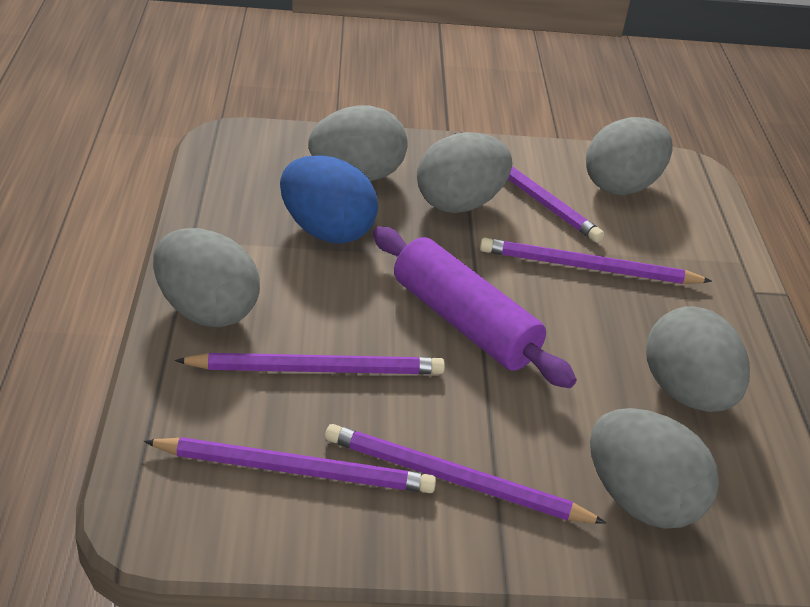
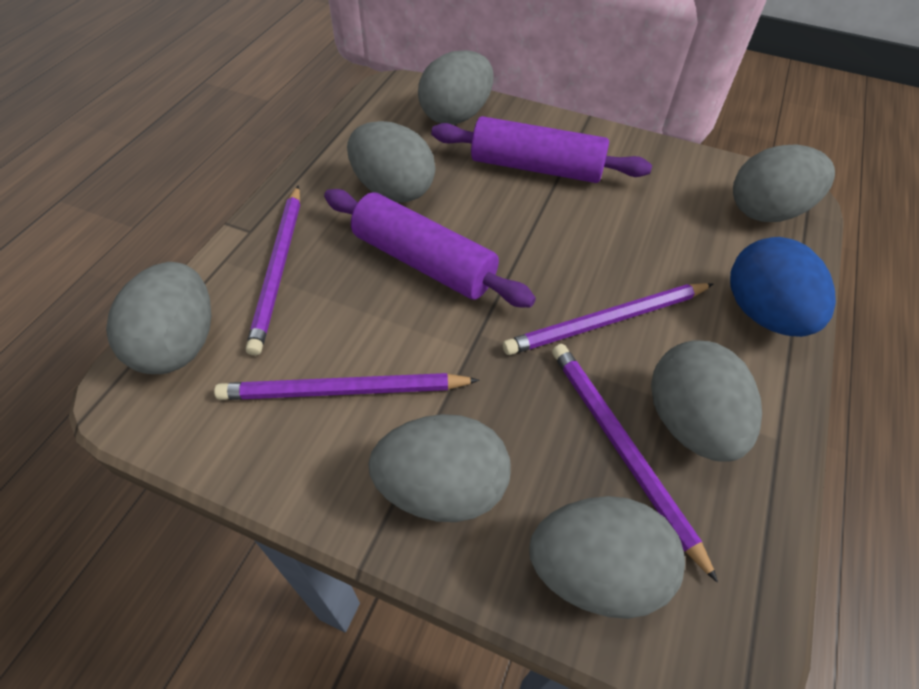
grey egg: 6 -> 7
purple pencil: 5 -> 4
purple rolling pin: 1 -> 2

